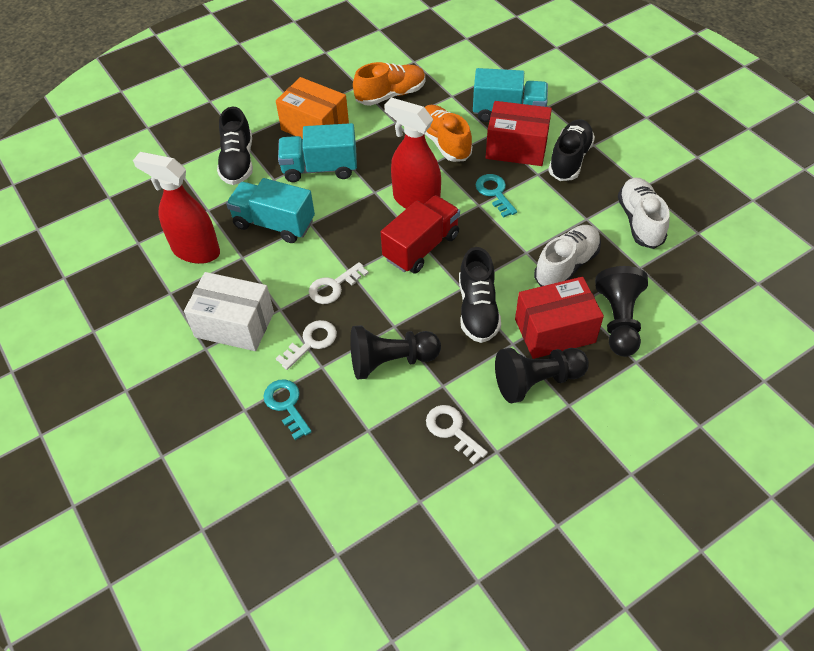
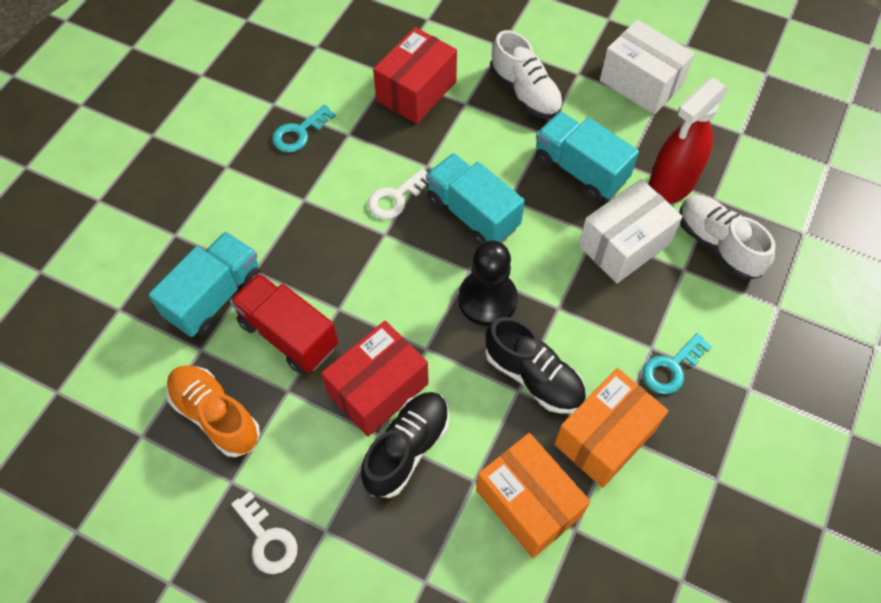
black pawn: 3 -> 1
black shoe: 3 -> 2
orange box: 1 -> 2
orange shoe: 2 -> 1
red spray bottle: 2 -> 1
white box: 1 -> 2
white key: 3 -> 2

